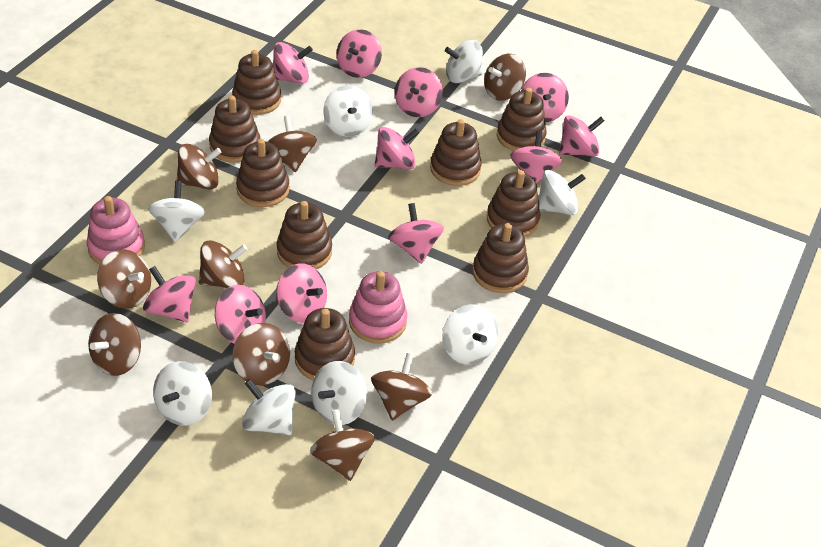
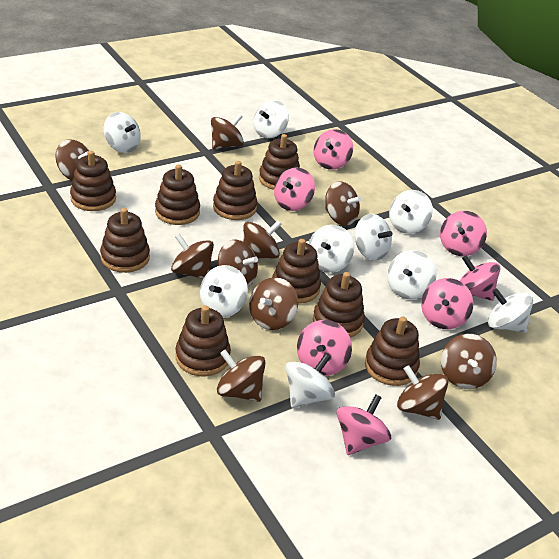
brown spinning top: 9 -> 10
pink spinning top: 11 -> 7
pink stacking toy: 2 -> 0
white spinning top: 8 -> 9

